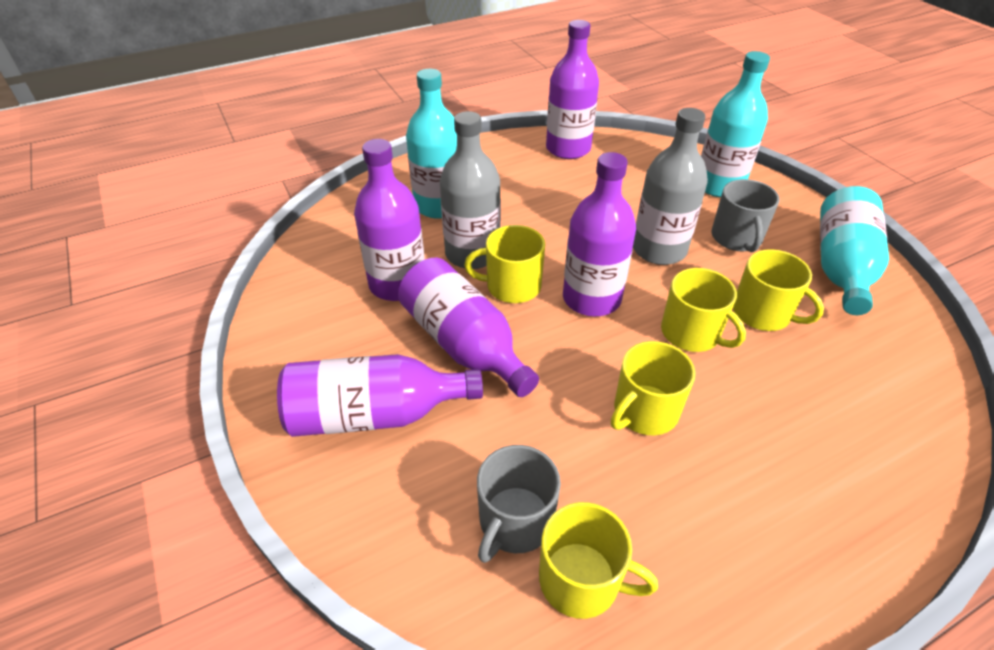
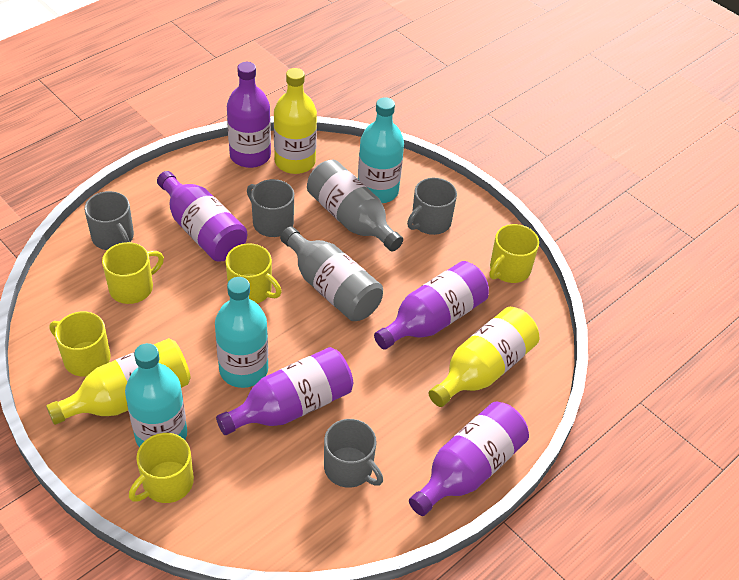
grey mug: 2 -> 4
yellow bottle: 0 -> 3

